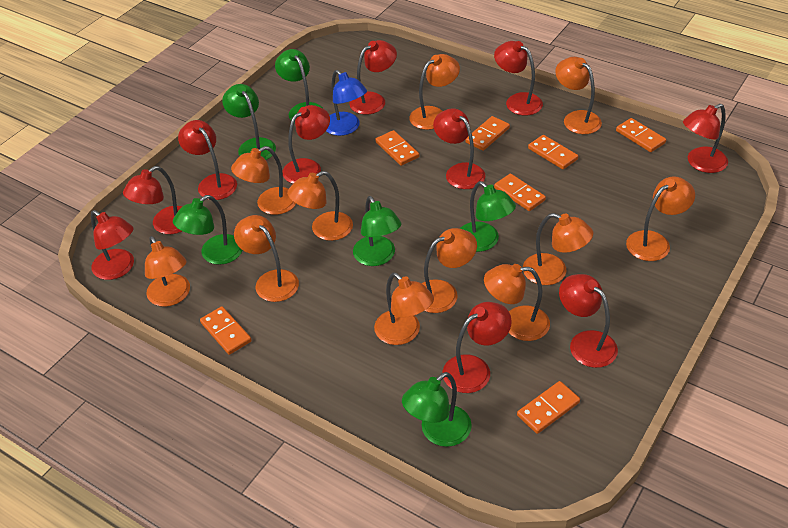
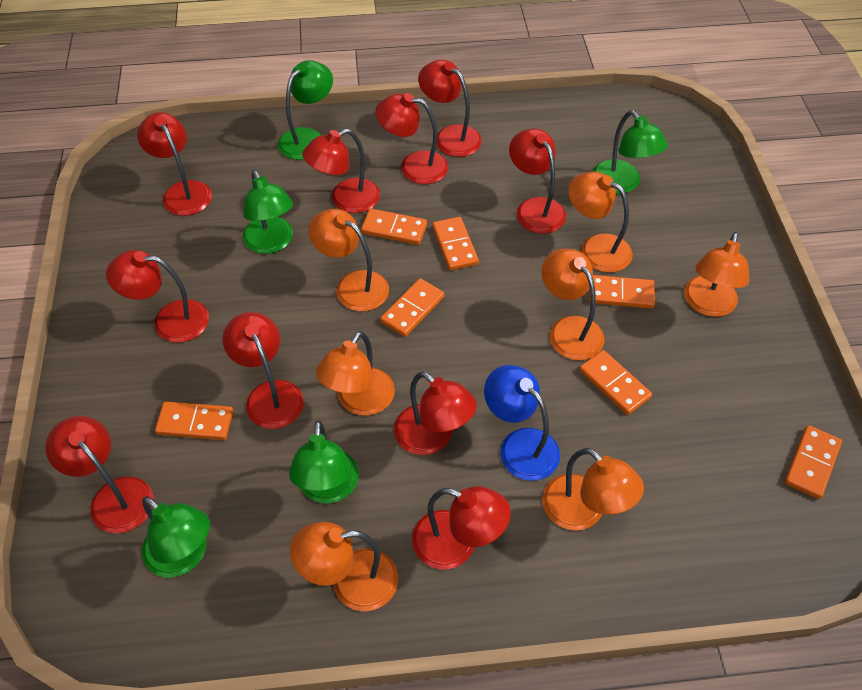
green lamp: 6 -> 5
orange lamp: 11 -> 7

